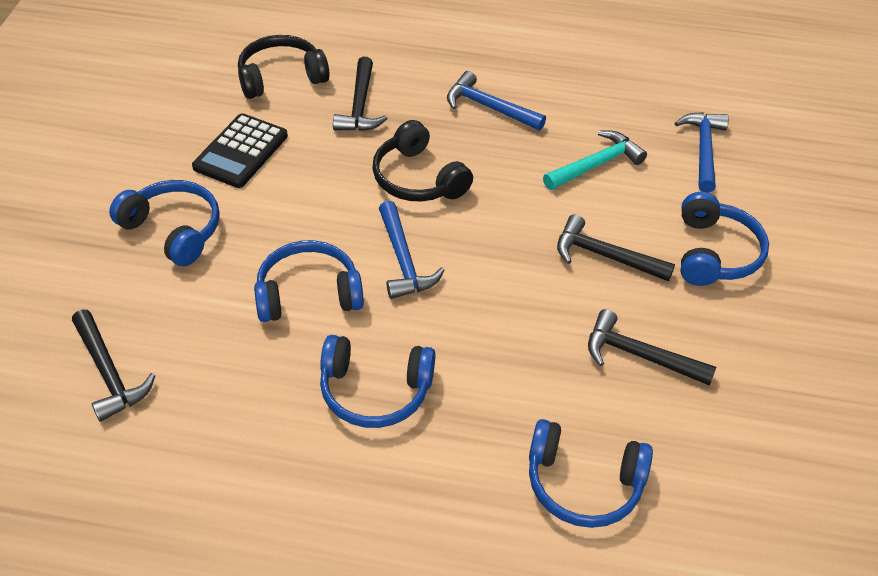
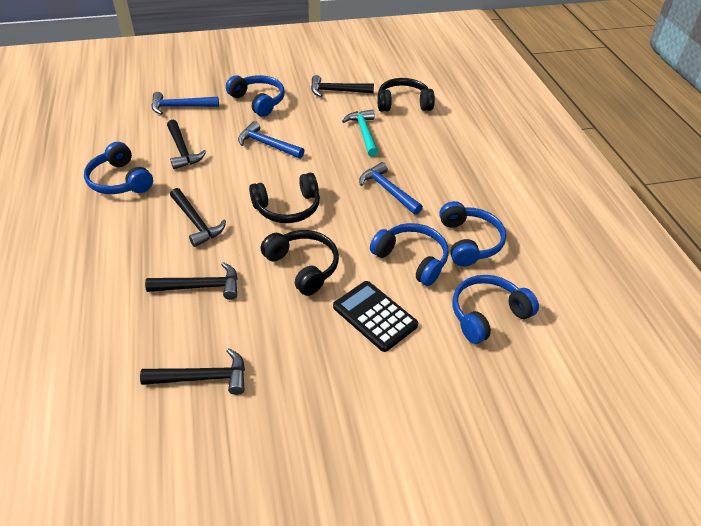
black hammer: 4 -> 5
black headphones: 2 -> 3

